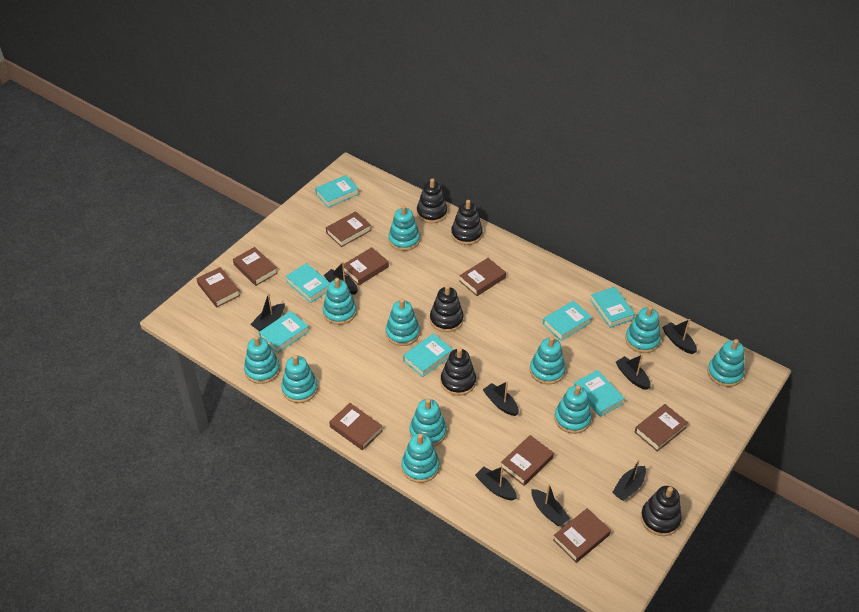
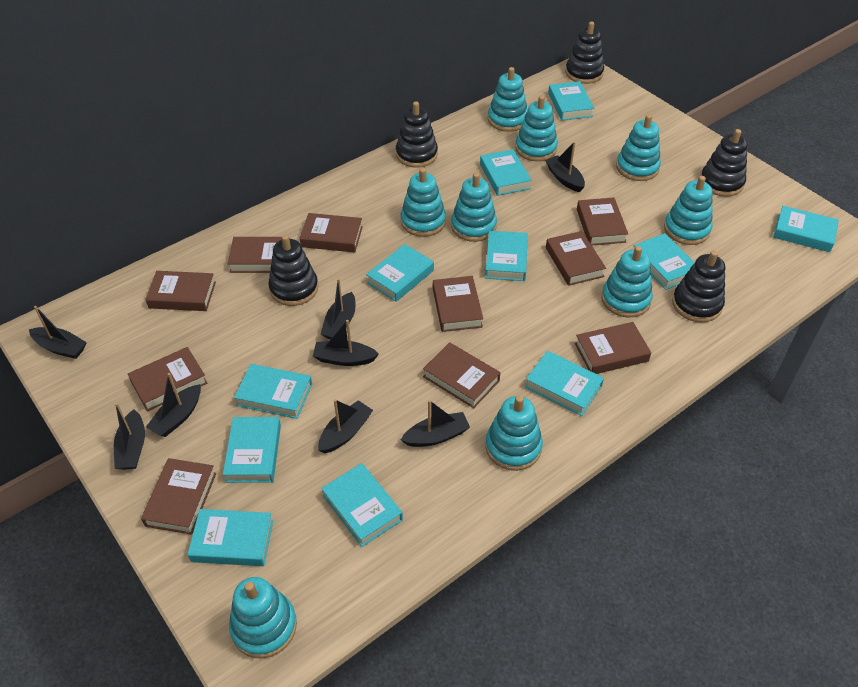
brown book: 9 -> 10
turquoise book: 7 -> 11
turquoise stacking toy: 11 -> 9

